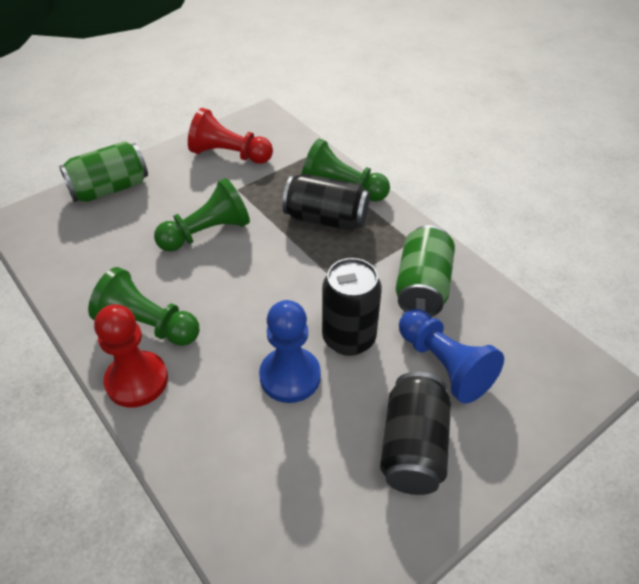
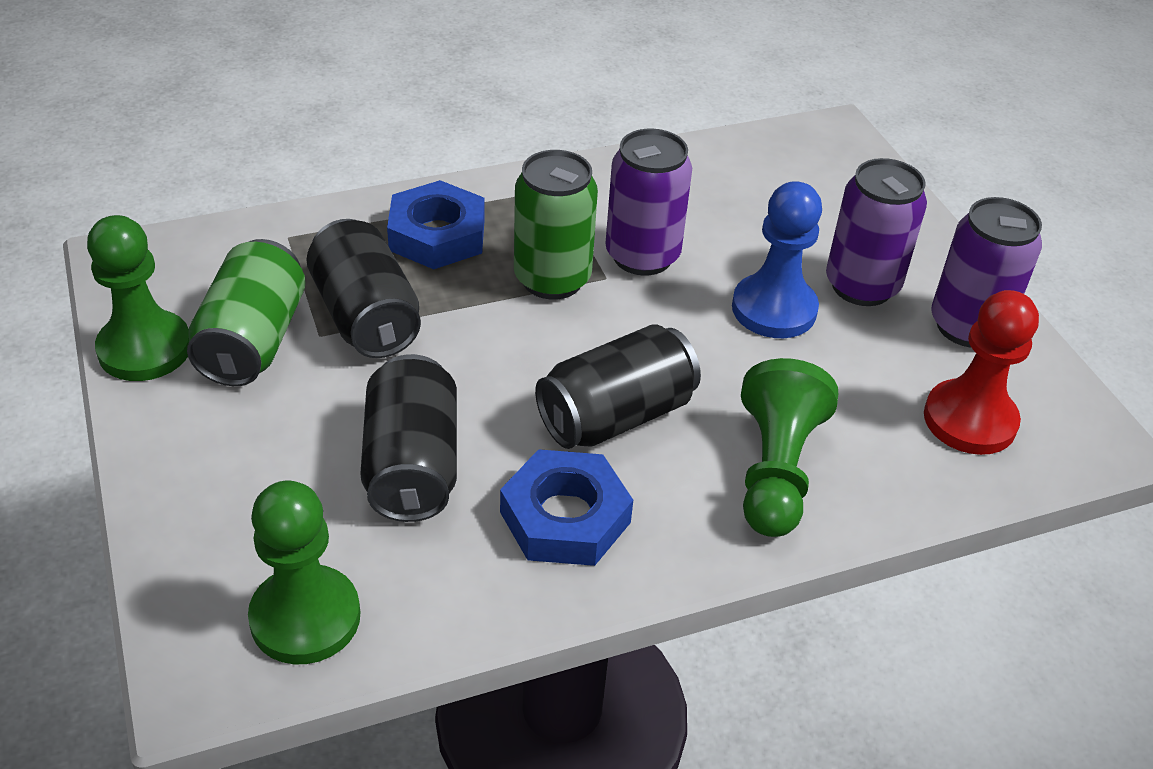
blue nut: 0 -> 2
blue pawn: 2 -> 1
purple can: 0 -> 3
red pawn: 2 -> 1

